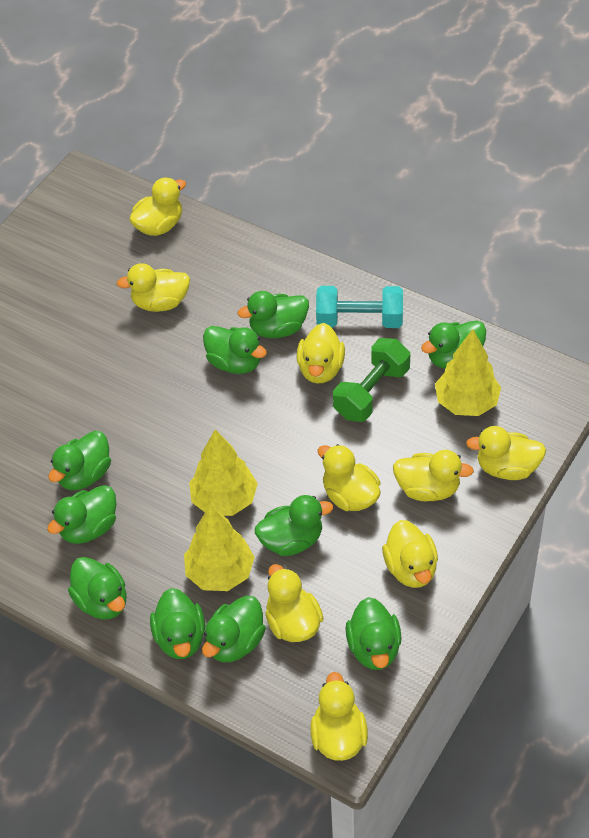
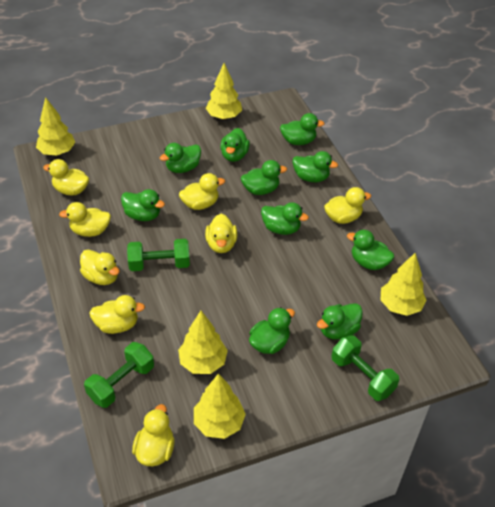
green dumbbell: 1 -> 3
turquoise dumbbell: 1 -> 0
yellow duck: 9 -> 8
yellow tree: 3 -> 5

